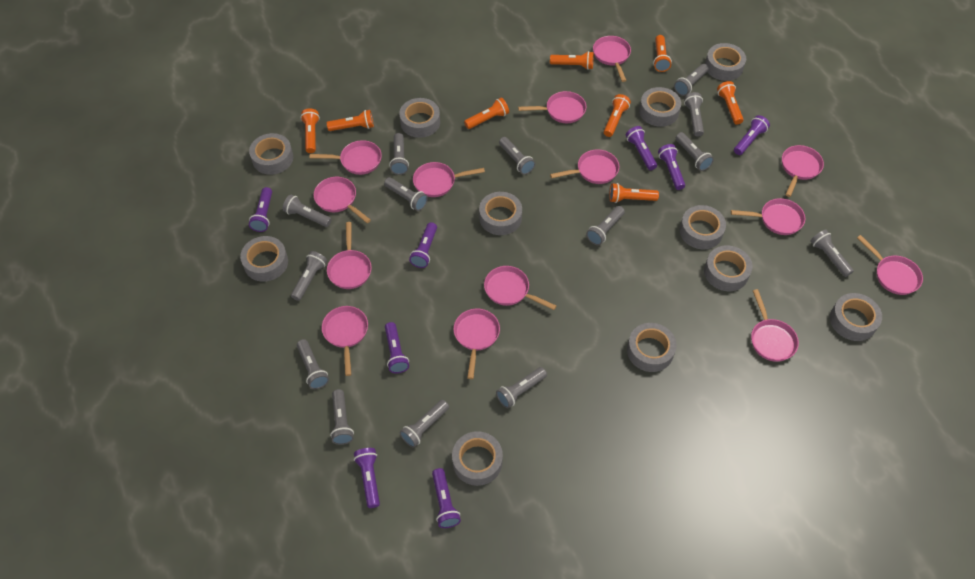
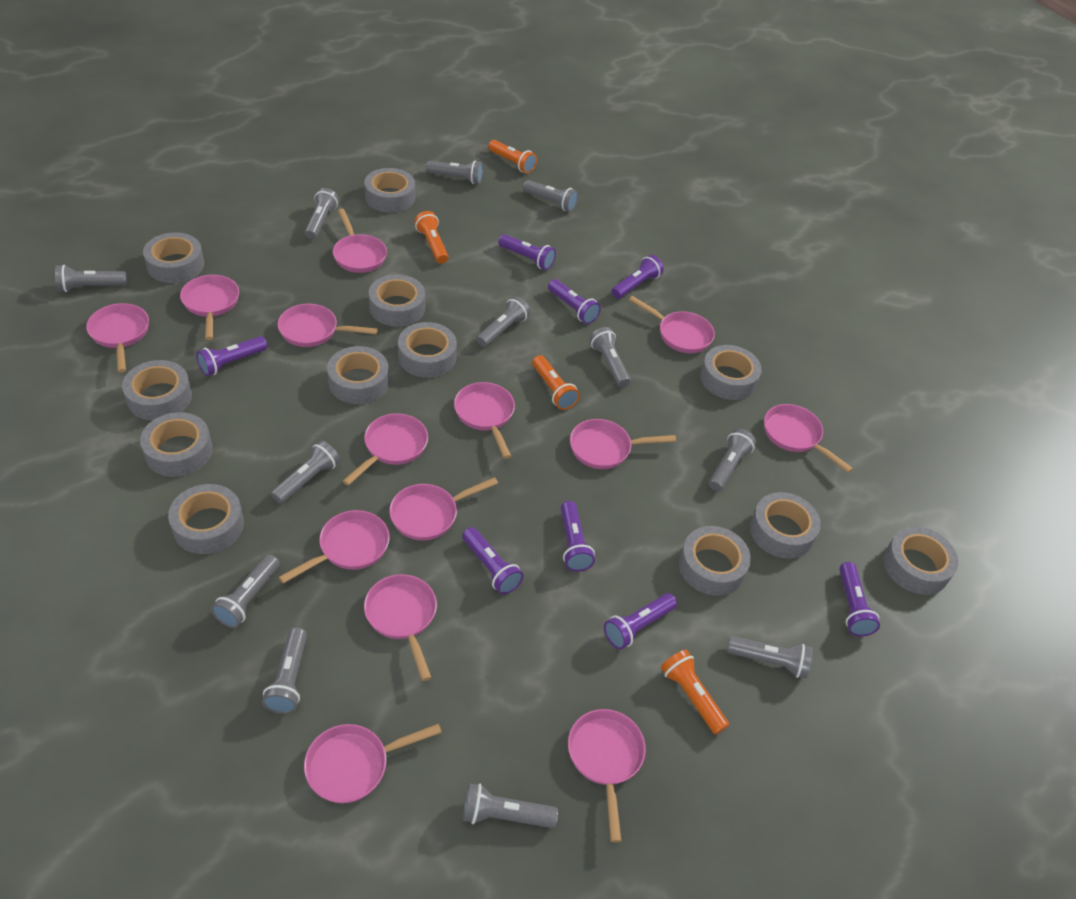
grey flashlight: 14 -> 12
grey tape: 11 -> 12
orange flashlight: 8 -> 4

